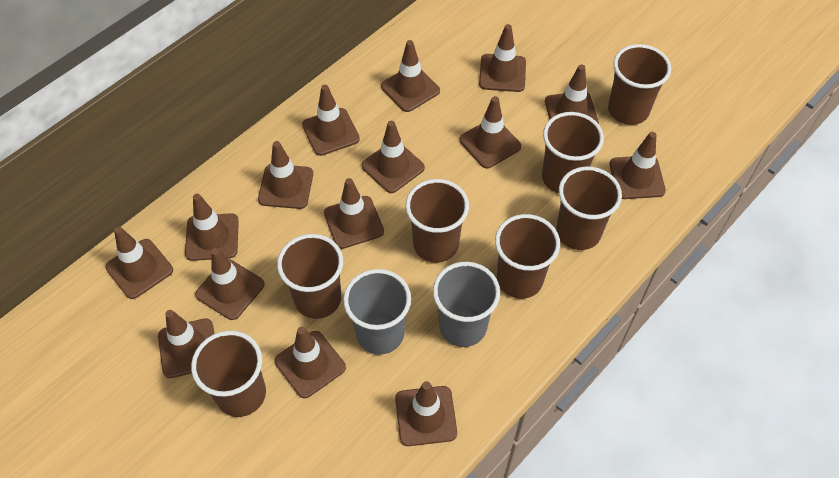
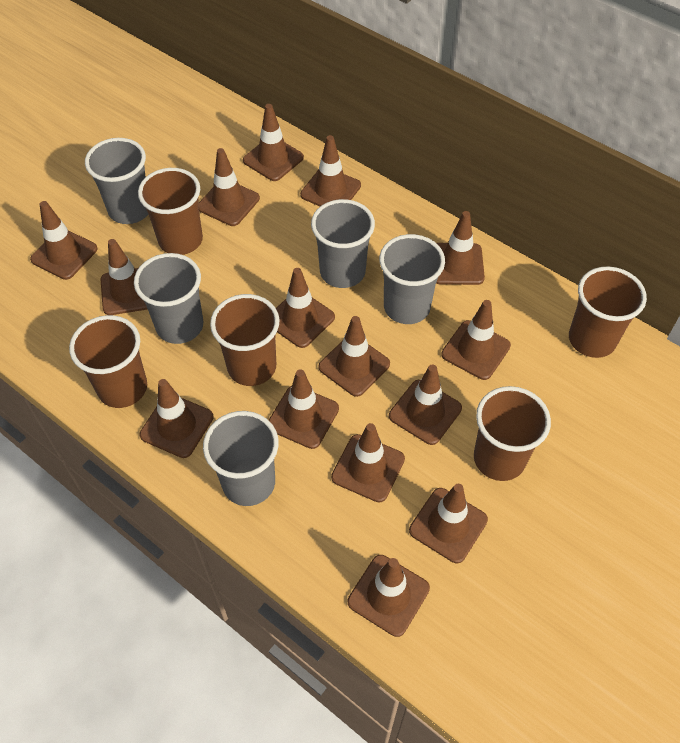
brown cup: 7 -> 5
grey cup: 2 -> 5

